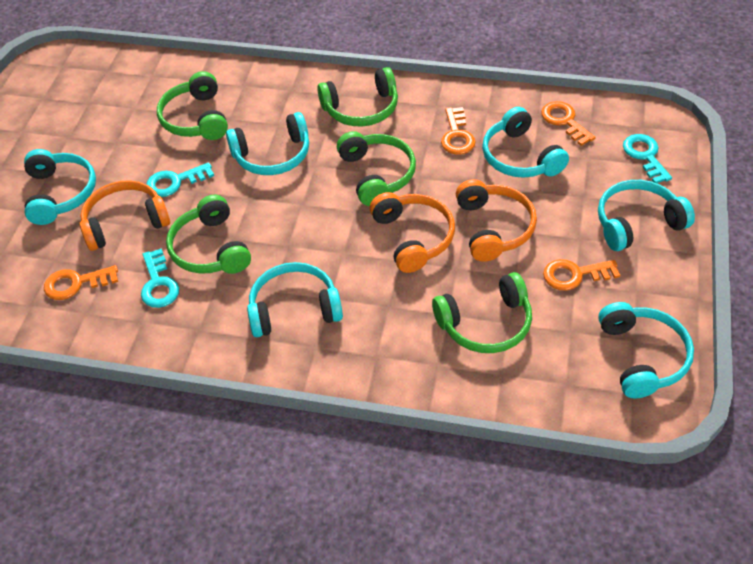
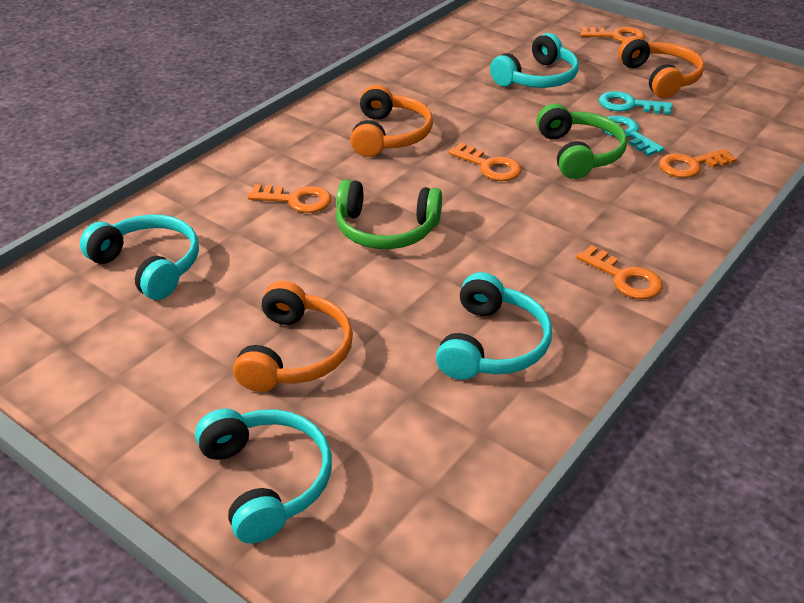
green headphones: 5 -> 2
orange key: 4 -> 5
turquoise headphones: 6 -> 4
turquoise key: 3 -> 2

